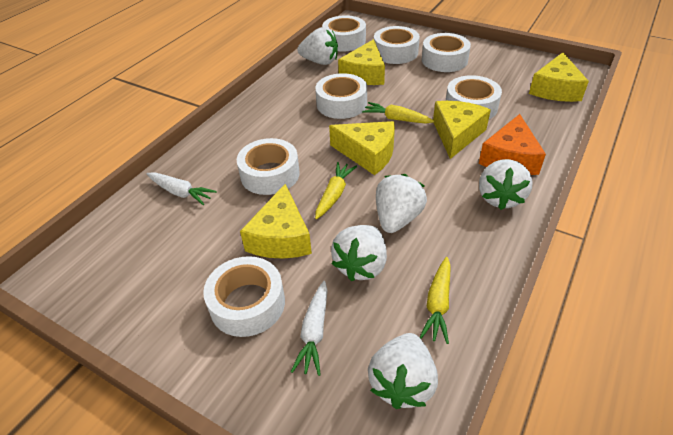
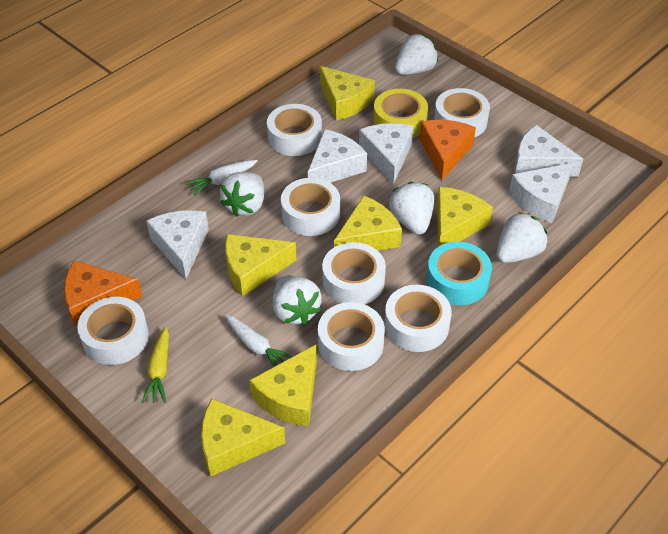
orange cheese: 1 -> 2
turquoise tape: 0 -> 1
white cheese: 0 -> 5
yellow carrot: 3 -> 1
yellow cheese: 5 -> 6
yellow tape: 0 -> 1

